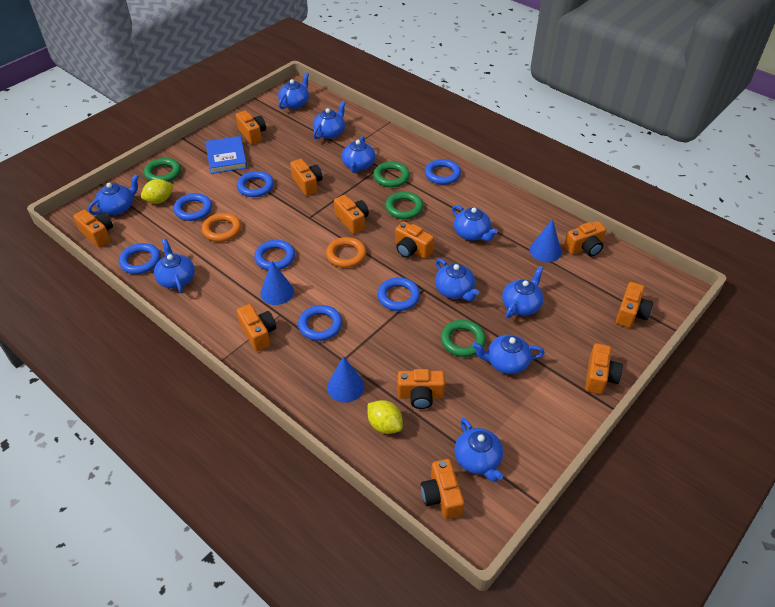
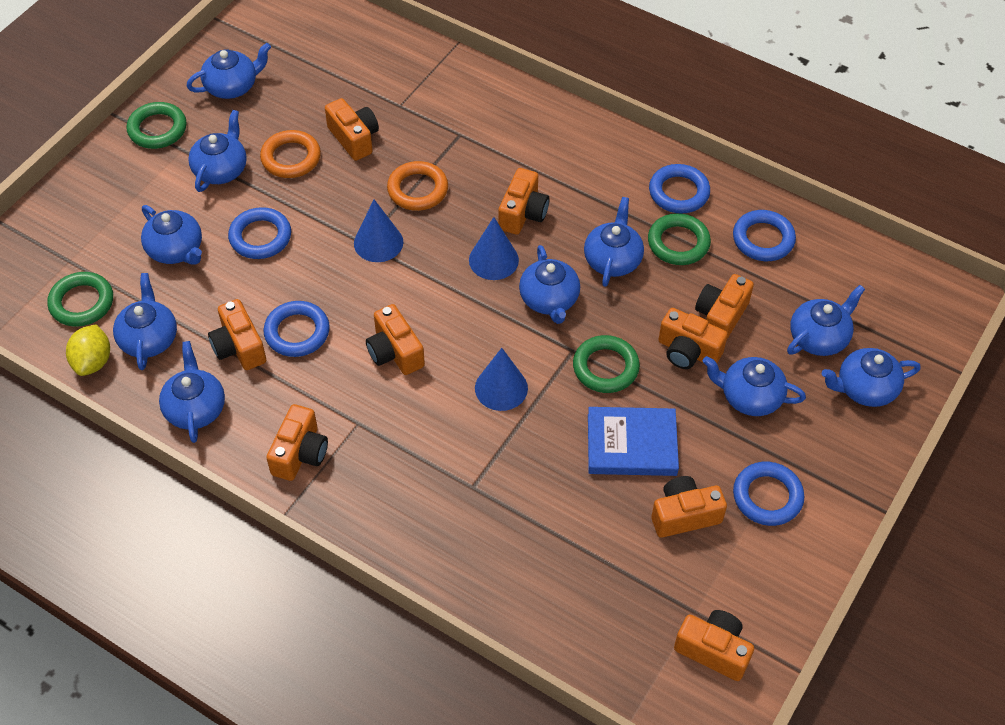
blue ring: 7 -> 5
orange camera: 11 -> 9
yellow lemon: 2 -> 1

